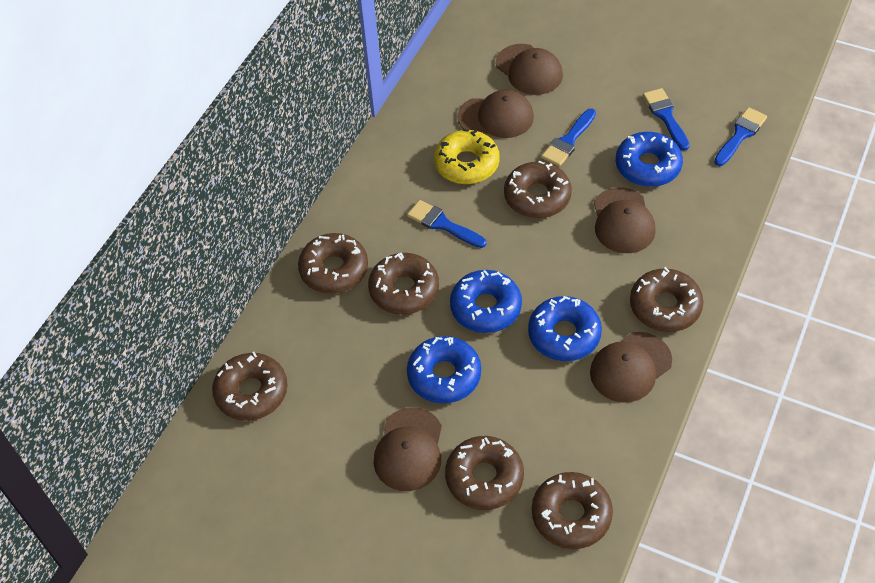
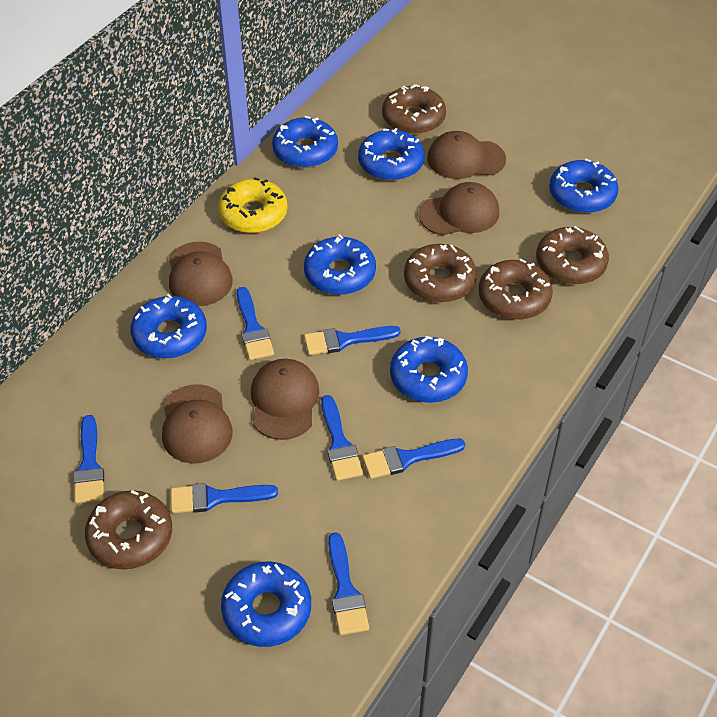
blue brush: 4 -> 7
blue donut: 4 -> 7
brown donut: 7 -> 5

